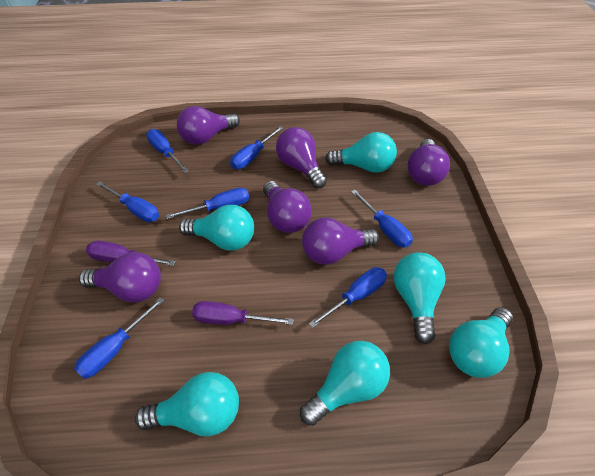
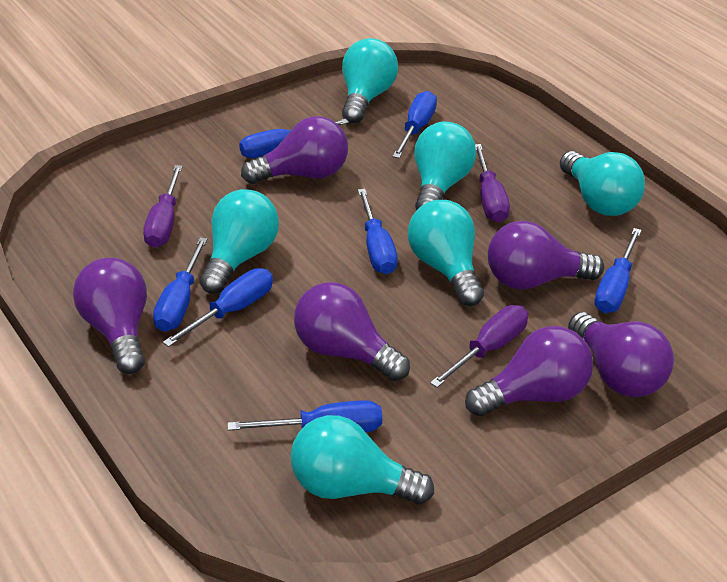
purple screwdriver: 2 -> 3

